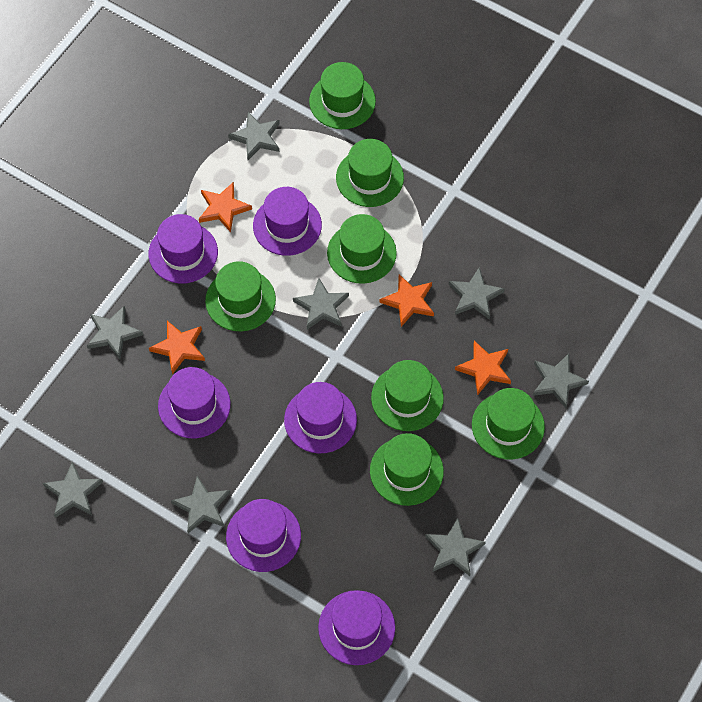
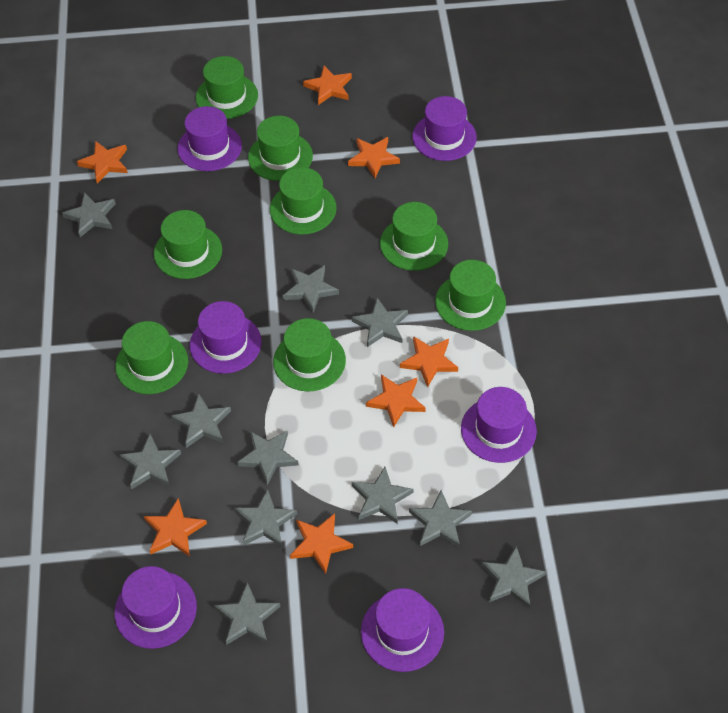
green hat: 7 -> 8
grey star: 8 -> 11
orange star: 4 -> 7

